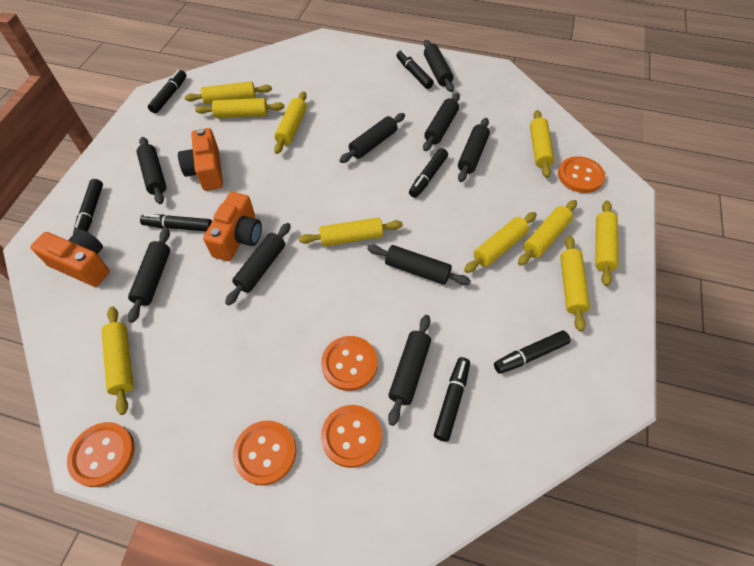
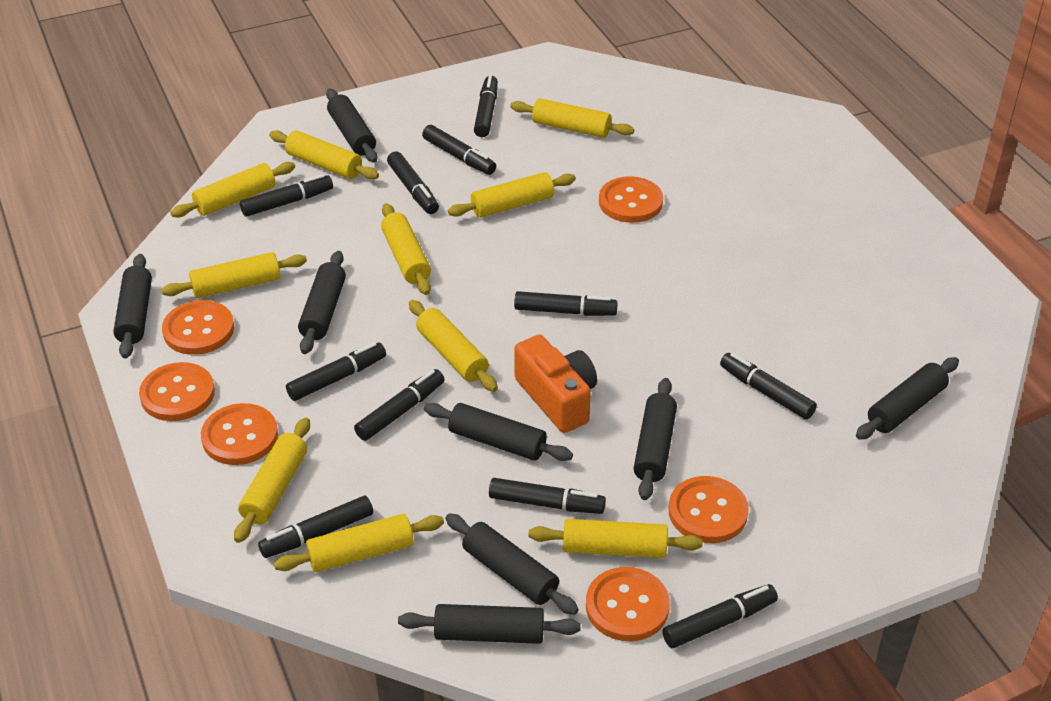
black marker: 7 -> 11
black rolling pin: 9 -> 8
orange button: 5 -> 6
orange camera: 3 -> 1

